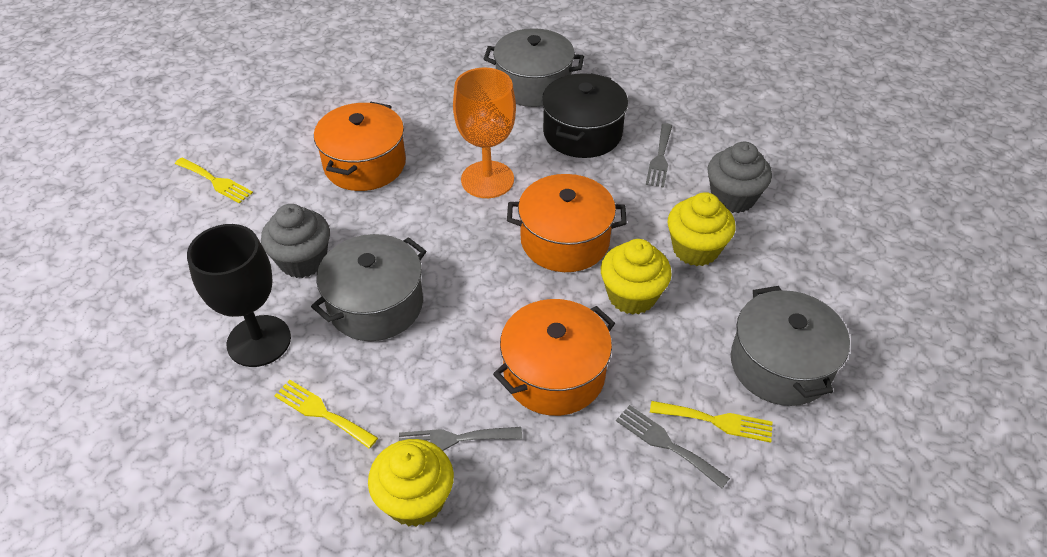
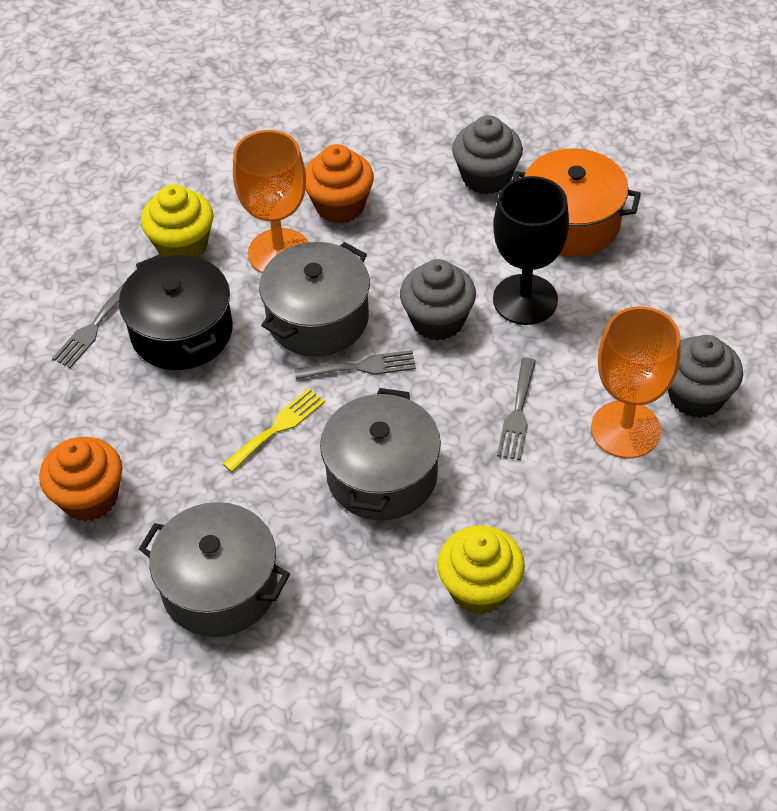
grey cupcake: 2 -> 3
orange cupcake: 0 -> 2
orange goblet: 1 -> 2
orange pot: 3 -> 1
yellow cupcake: 3 -> 2
yellow fork: 3 -> 1

